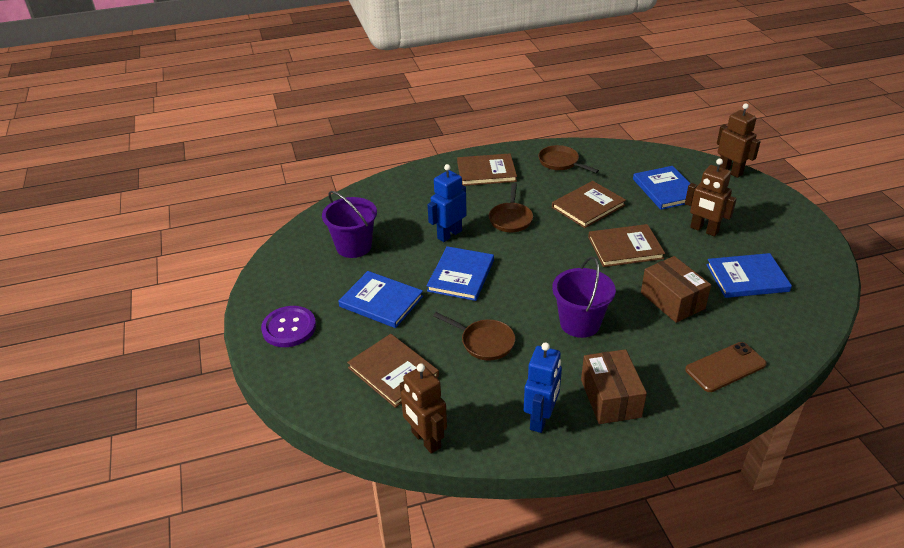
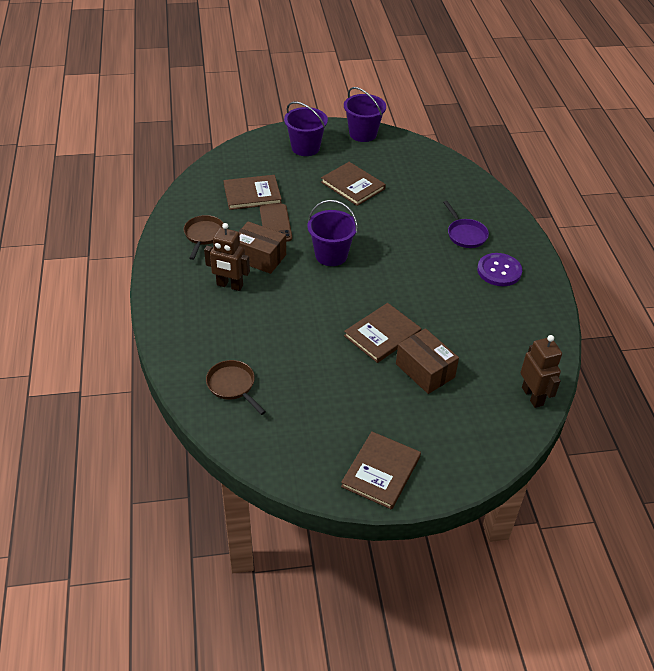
blue book: 4 -> 0
blue robot: 2 -> 0
brown pan: 3 -> 2
brown robot: 3 -> 2
purple bucket: 2 -> 3
purple pan: 0 -> 1

